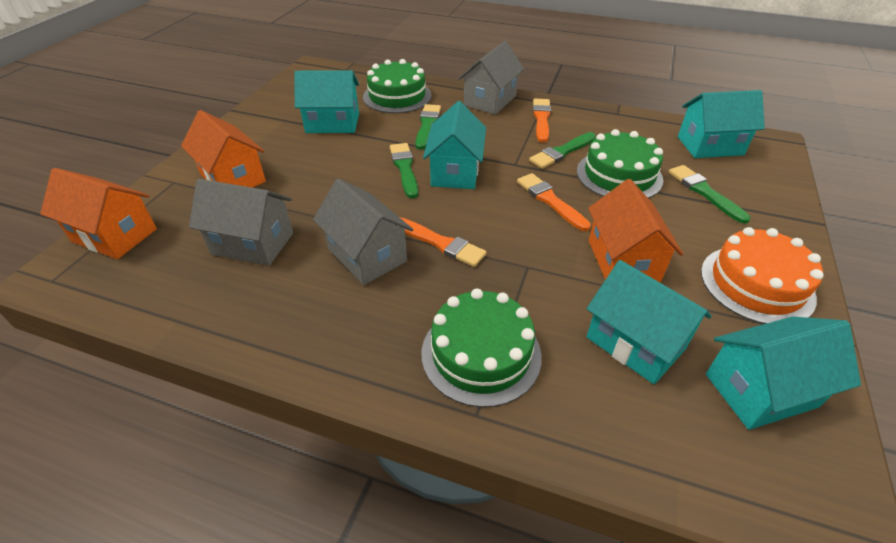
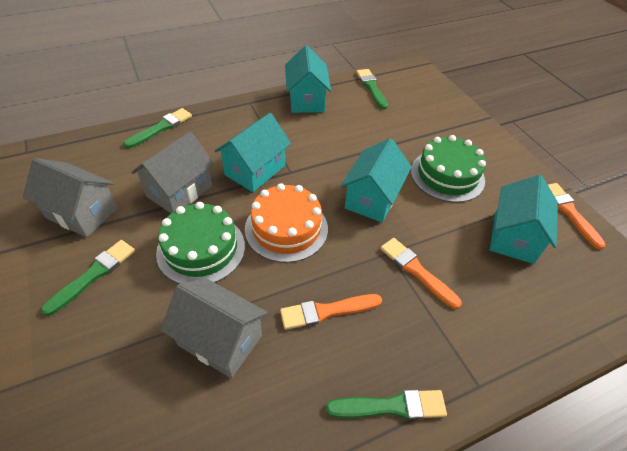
green cake: 3 -> 2
orange house: 3 -> 0
turquoise house: 5 -> 4

